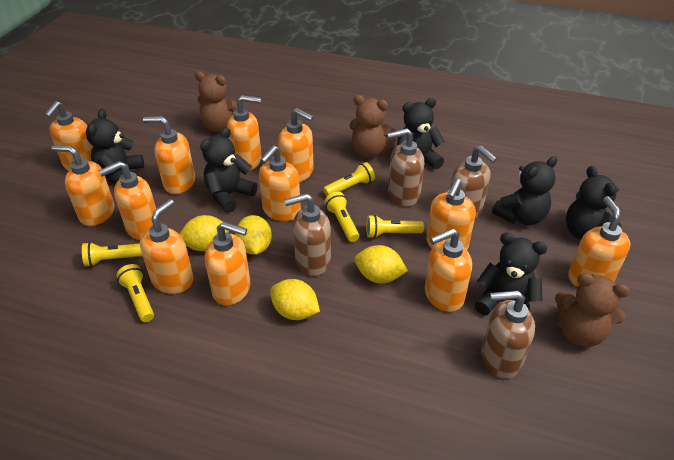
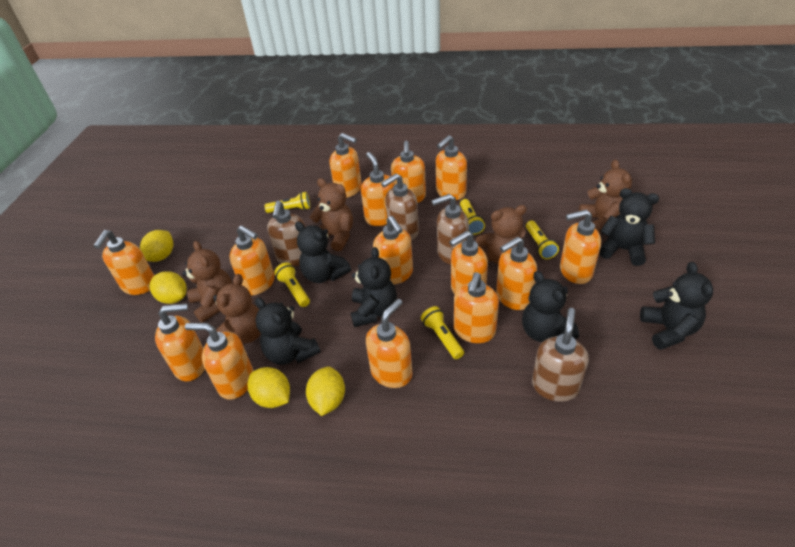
brown teddy bear: 3 -> 5
orange soap dispenser: 12 -> 14

